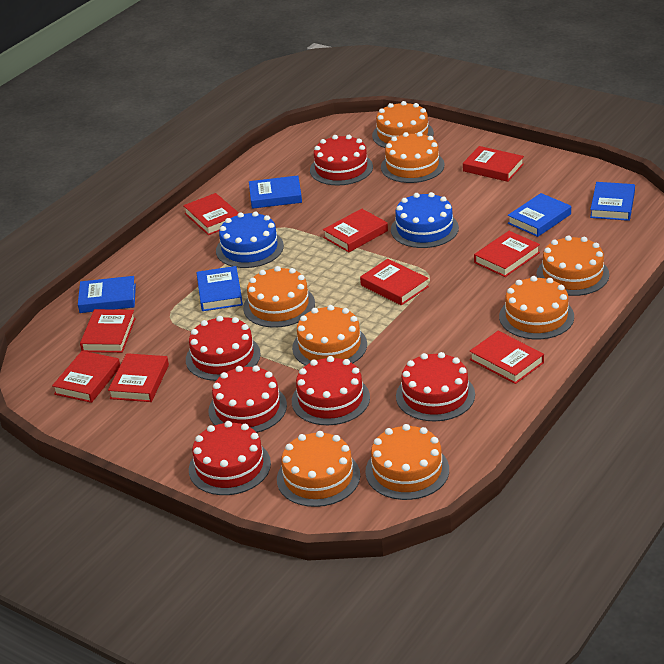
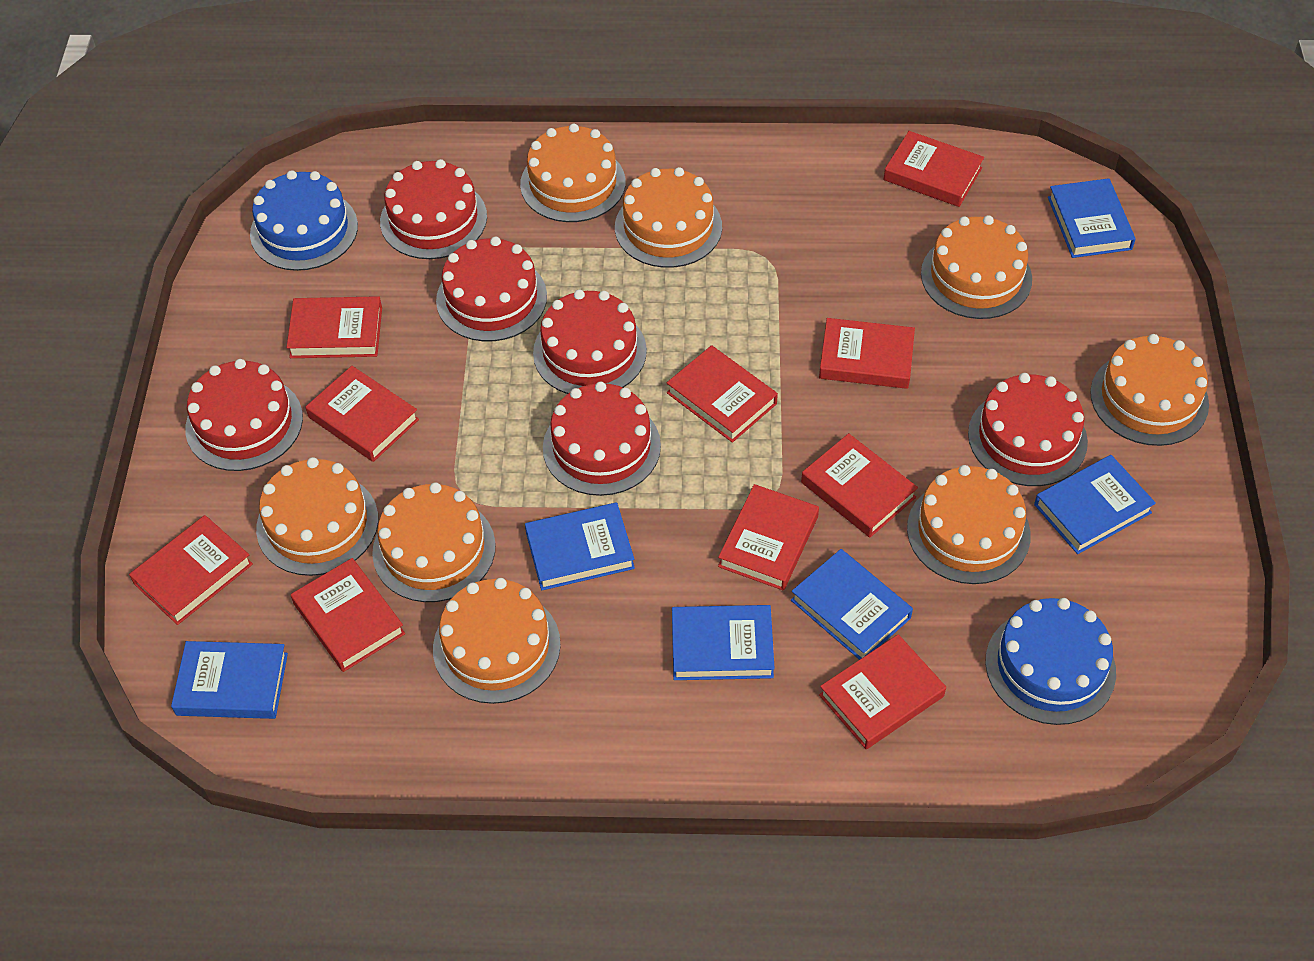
blue book: 5 -> 6
red book: 9 -> 10

